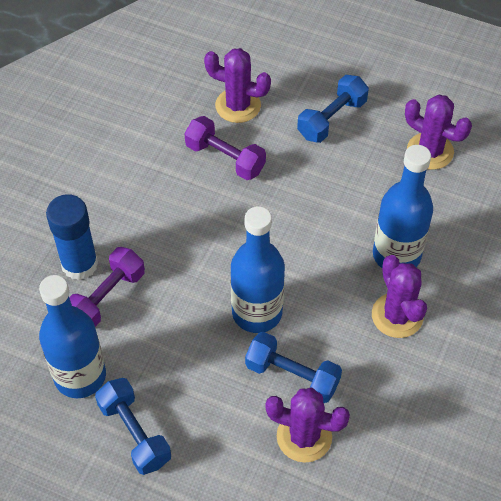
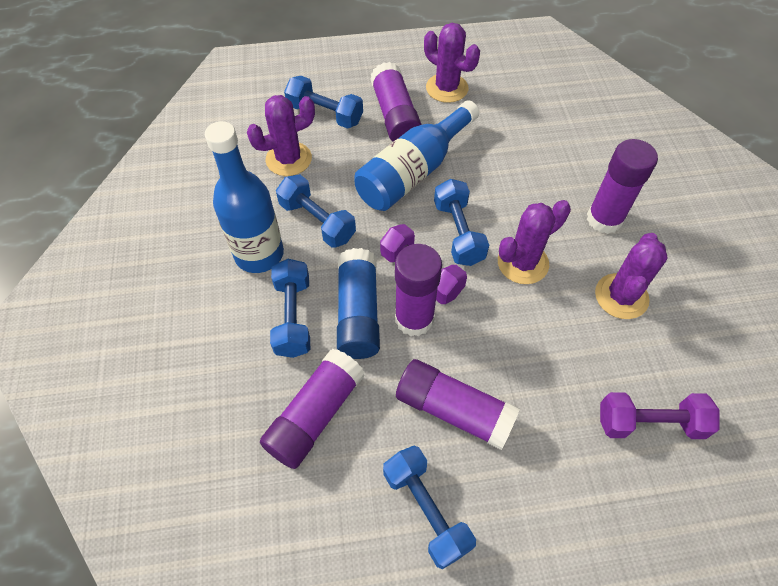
blue bottle: 3 -> 2
blue dumbbell: 3 -> 5
purple glue stick: 0 -> 5

